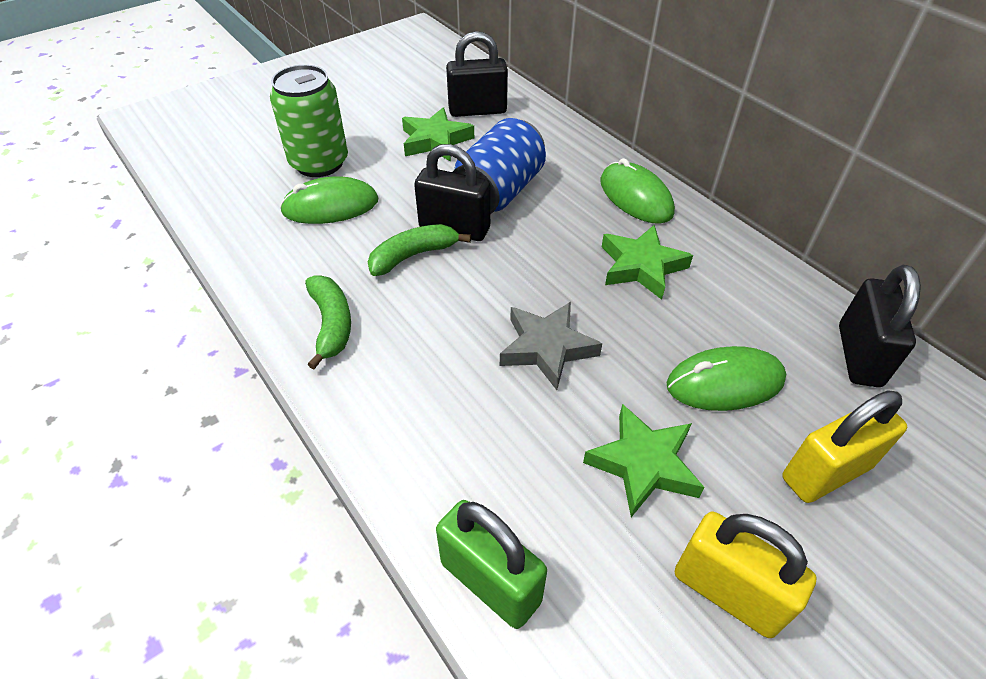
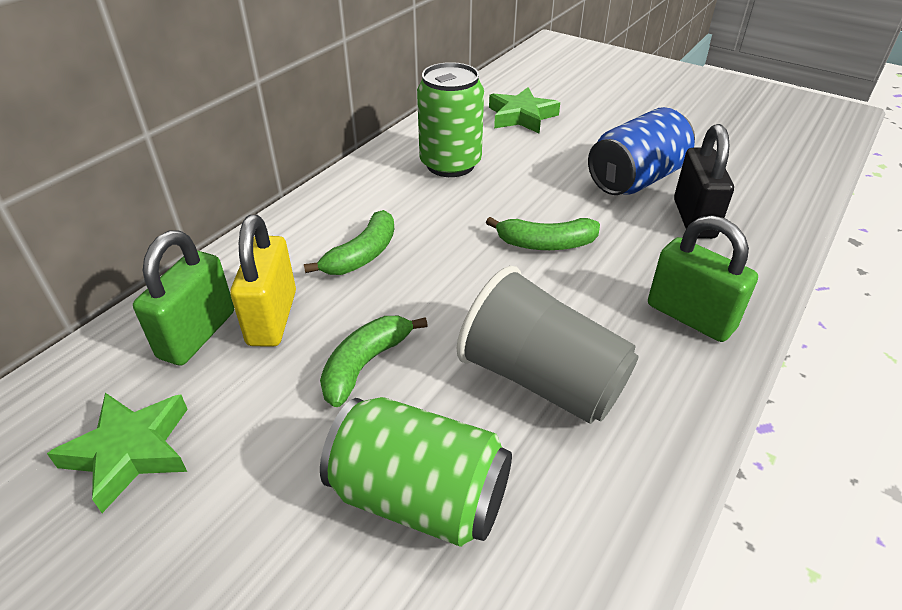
black padlock: 3 -> 1
green banana: 2 -> 3
green can: 1 -> 2
green mouse: 3 -> 0
green padlock: 1 -> 2
green star: 3 -> 2
grey cup: 0 -> 1
grey star: 1 -> 0
yellow padlock: 2 -> 1

